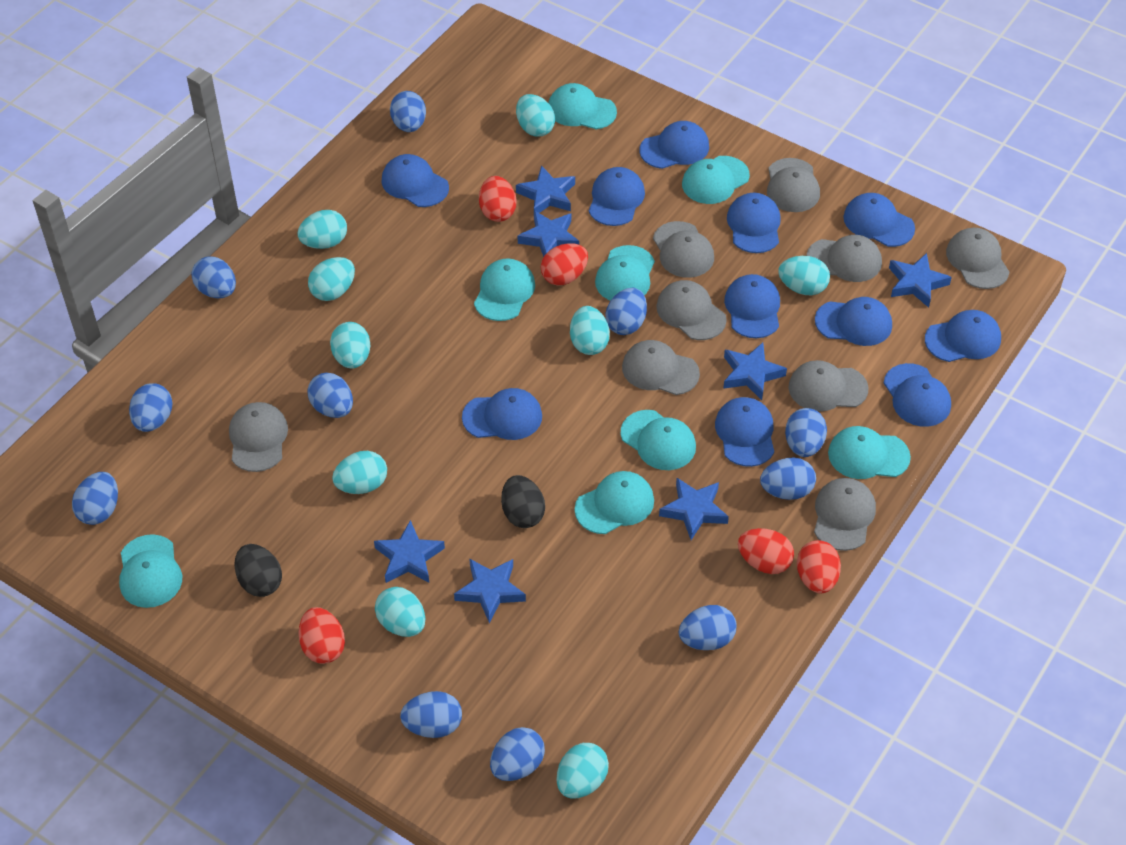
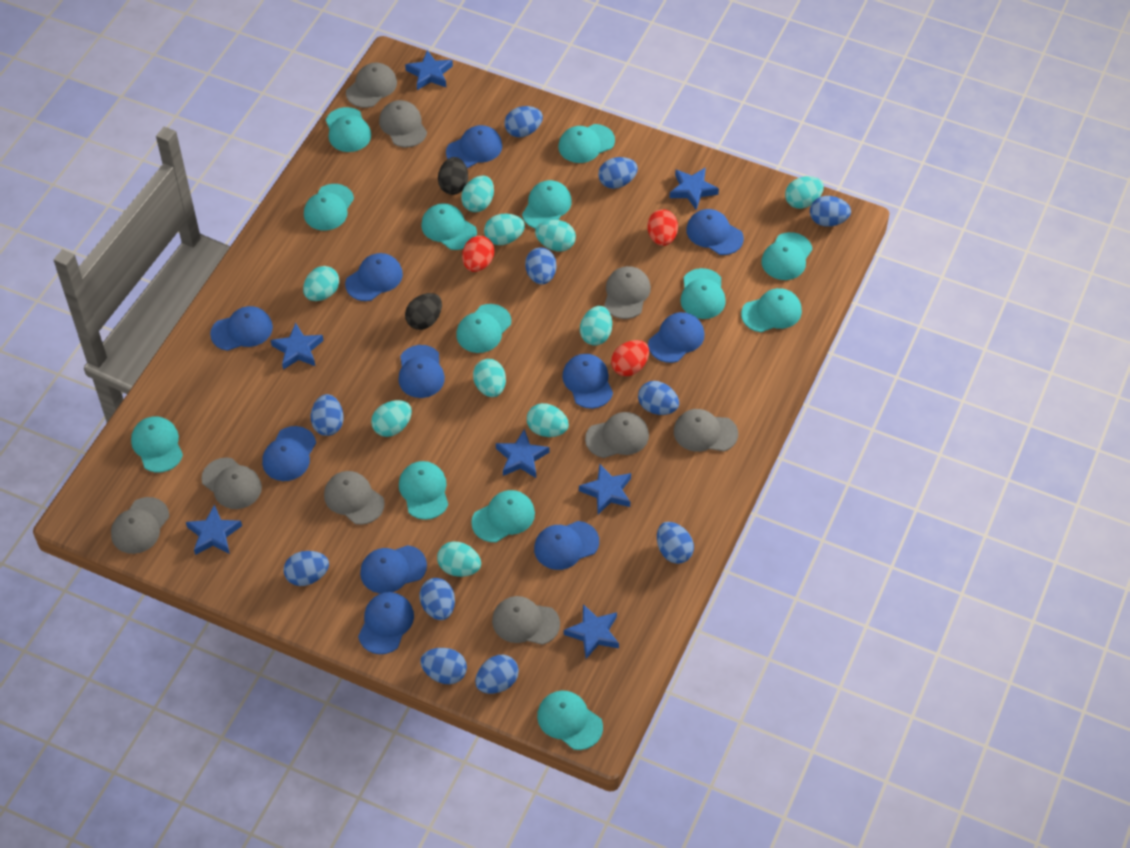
red egg: 5 -> 3
turquoise cap: 8 -> 13
turquoise egg: 9 -> 10

